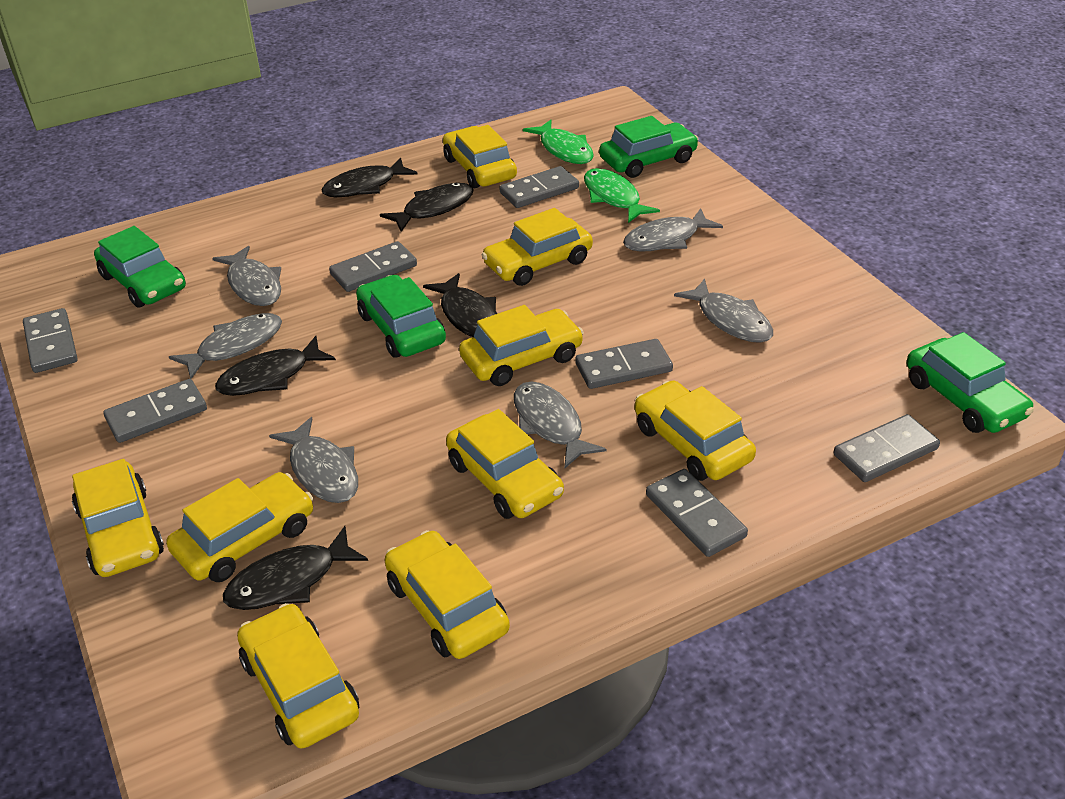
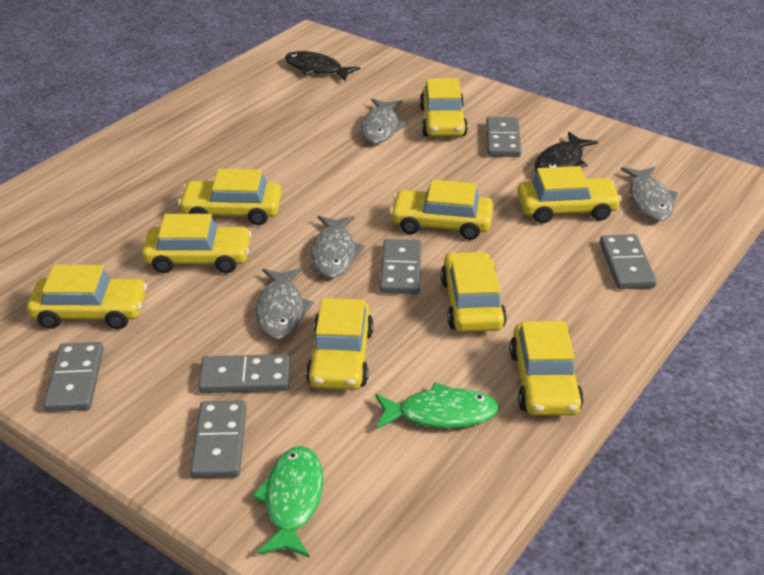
black fish: 5 -> 2
green car: 4 -> 0
grey domino: 7 -> 6
grey fish: 6 -> 4

